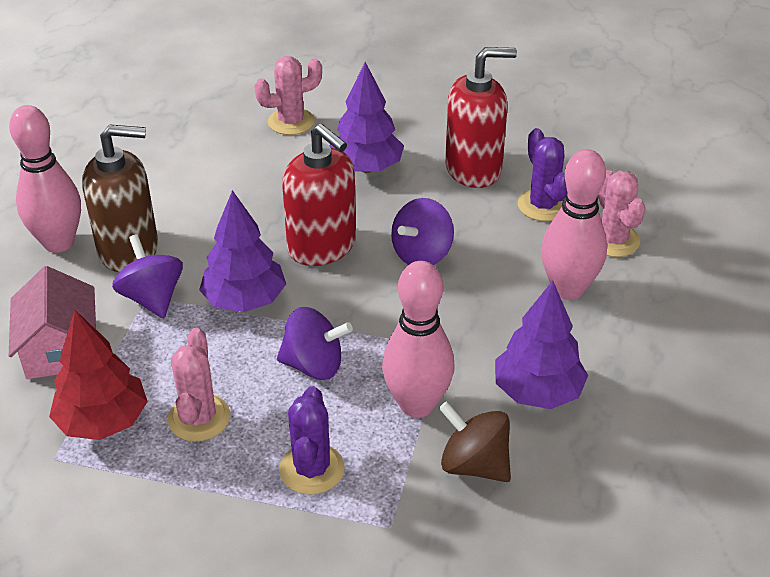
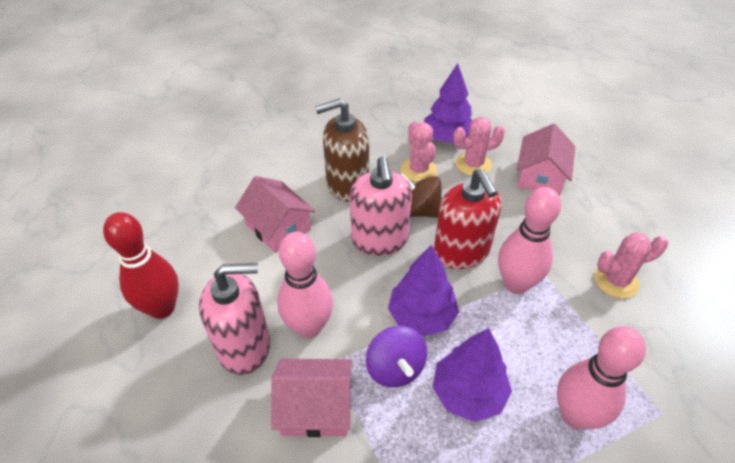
pink house: 1 -> 3
pink soap dispenser: 0 -> 2
purple cactus: 2 -> 0
purple spinning top: 3 -> 1
red bowling pin: 0 -> 1
red soap dispenser: 2 -> 1
red tree: 1 -> 0

